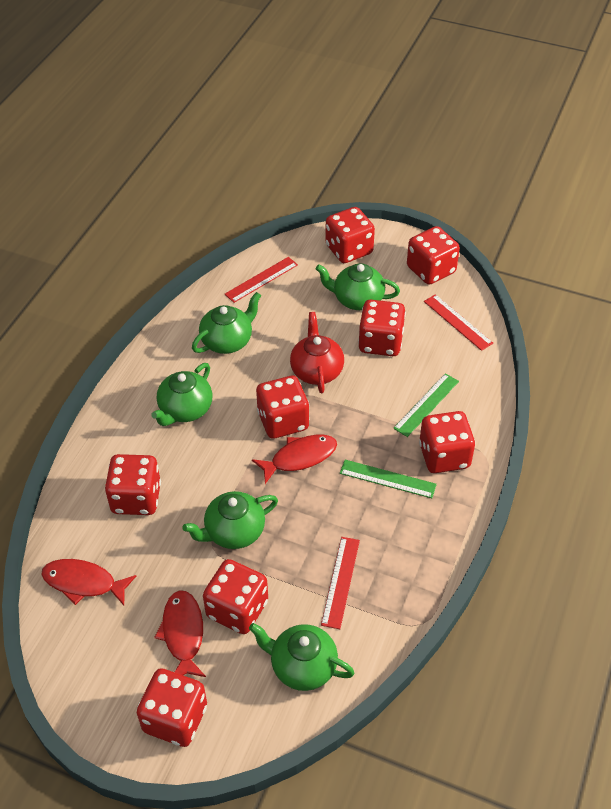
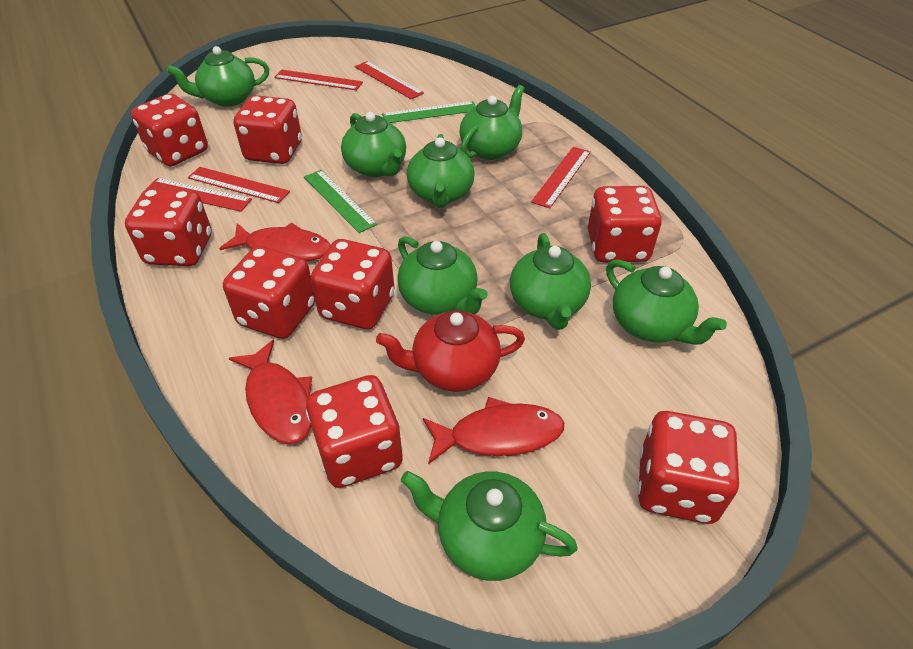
green teapot: 5 -> 8
red ruler: 3 -> 5

